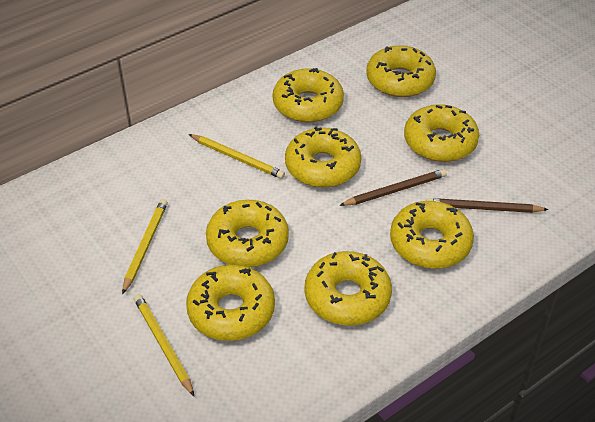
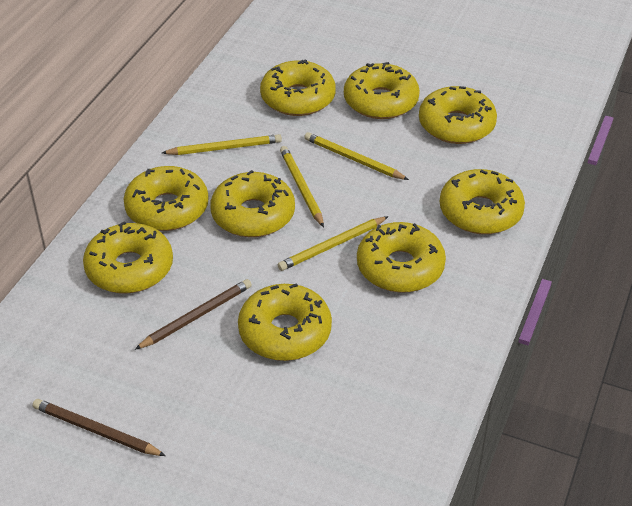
yellow donut: 8 -> 9
yellow pencil: 3 -> 4

